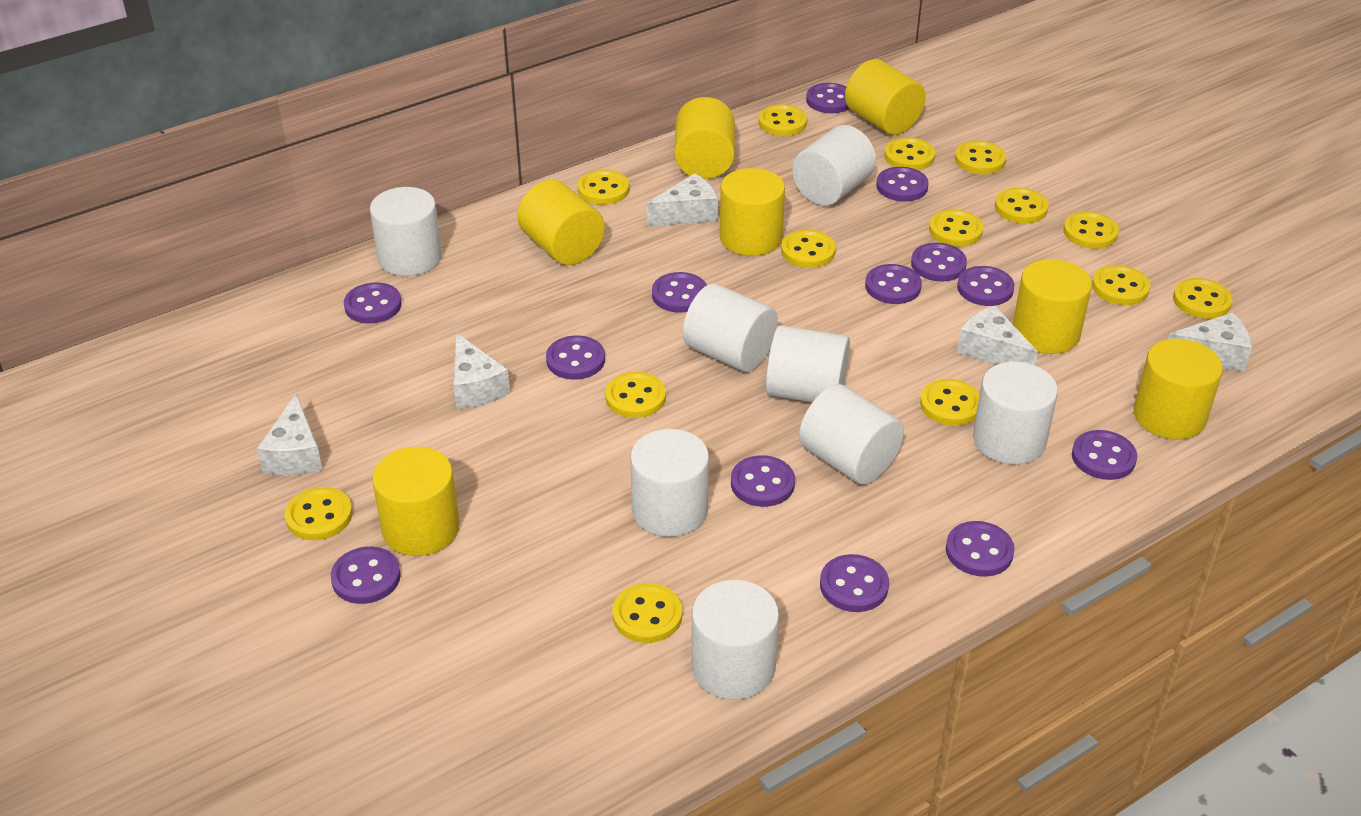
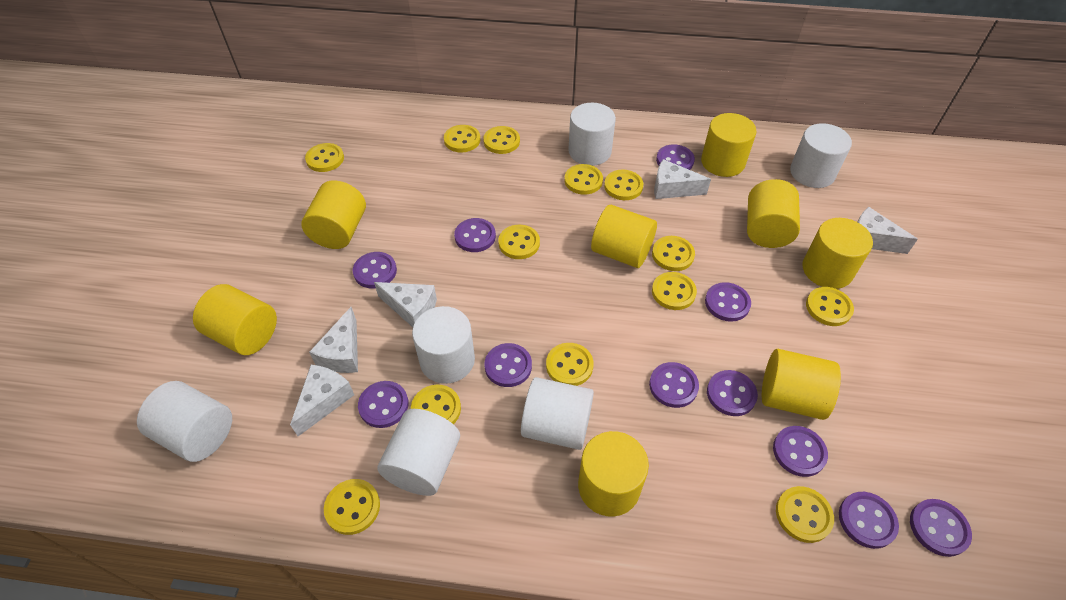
purple button: 13 -> 11
white cylinder: 8 -> 6
yellow button: 14 -> 13
yellow cylinder: 7 -> 8

